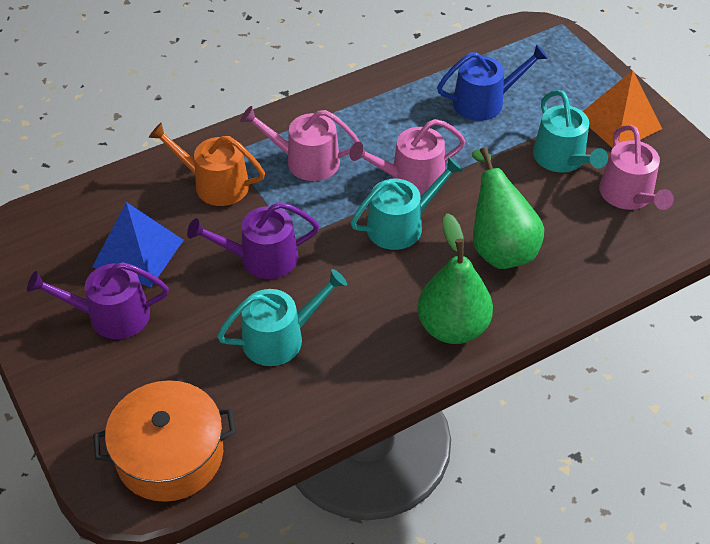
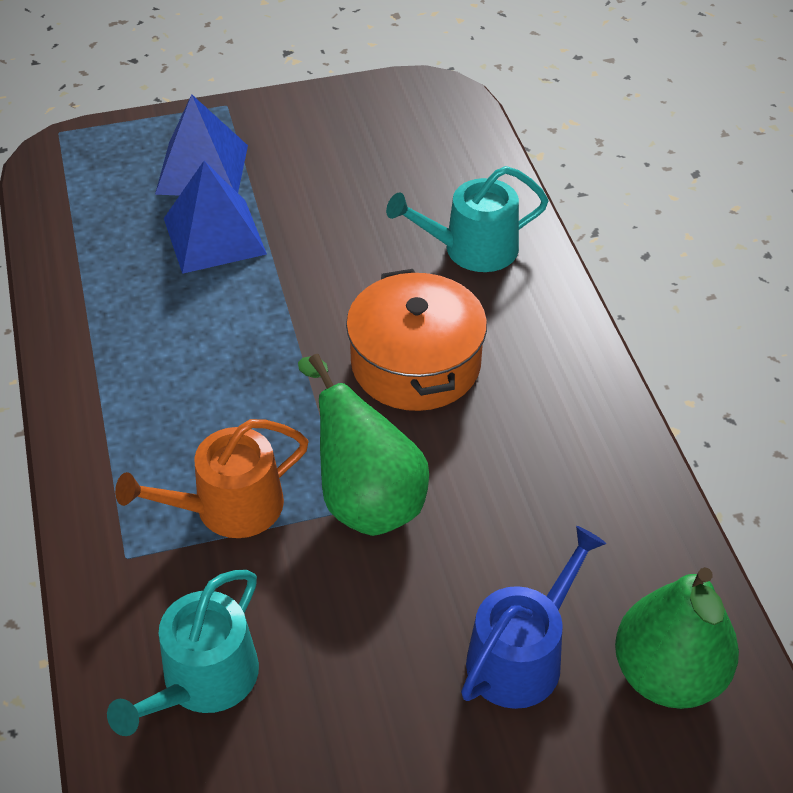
blue pyramid: 1 -> 2
orange pyramid: 1 -> 0
pink watering can: 3 -> 0
purple watering can: 2 -> 0
turquoise watering can: 3 -> 2

